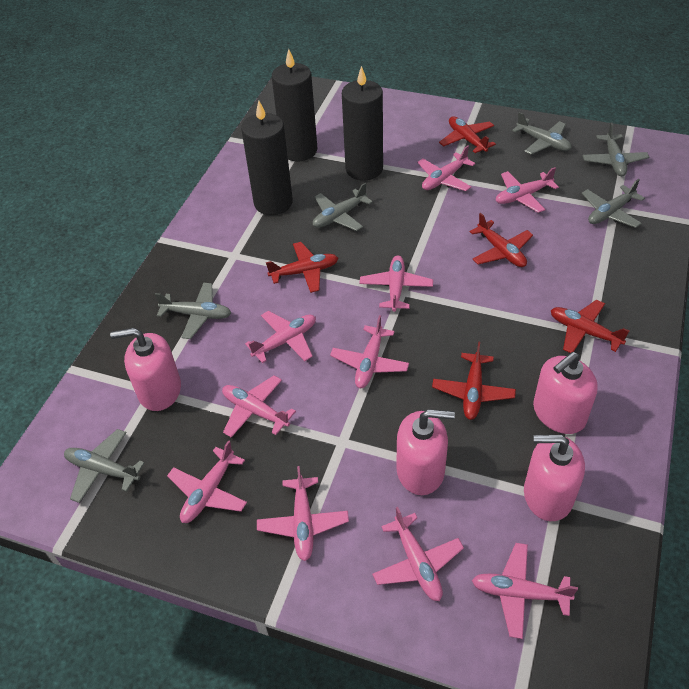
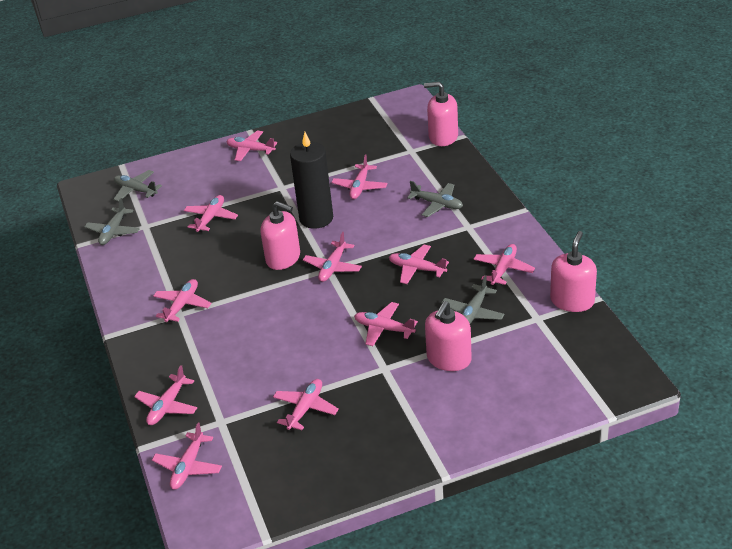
black candle: 3 -> 1
grey plane: 6 -> 4
pink plane: 10 -> 11
red plane: 5 -> 0

